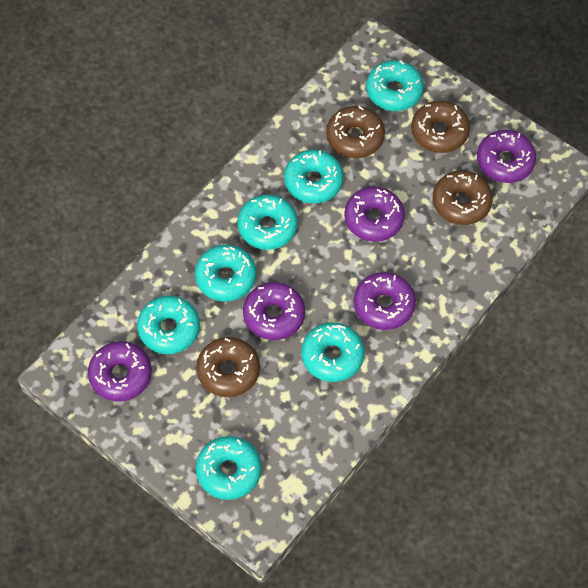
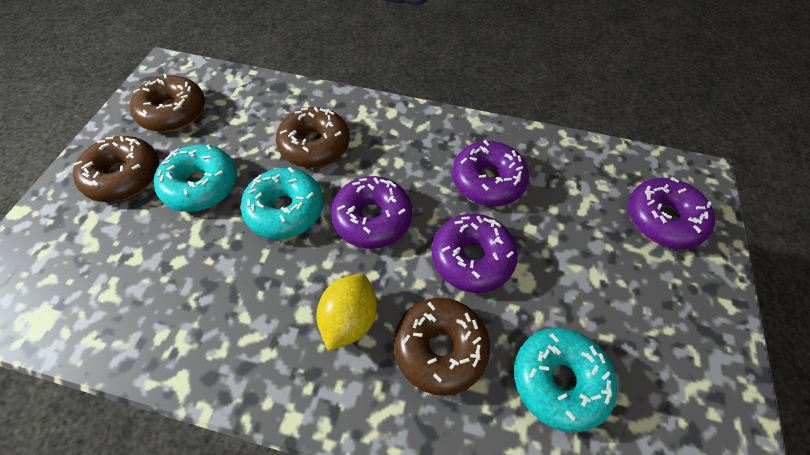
purple donut: 5 -> 4
turquoise donut: 7 -> 3
yellow lemon: 0 -> 1

